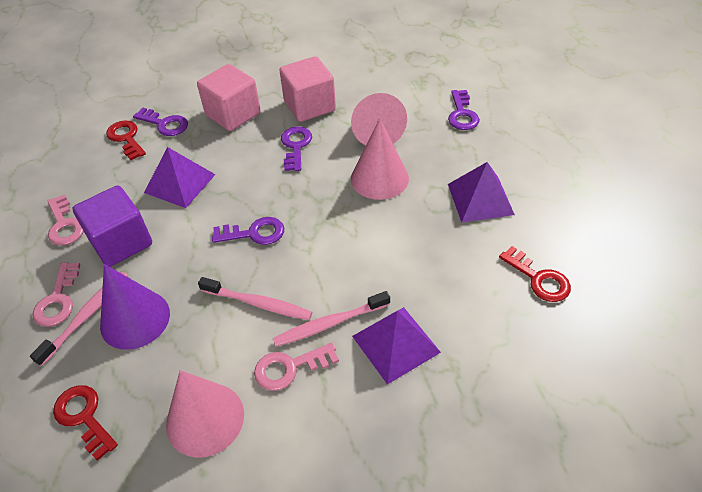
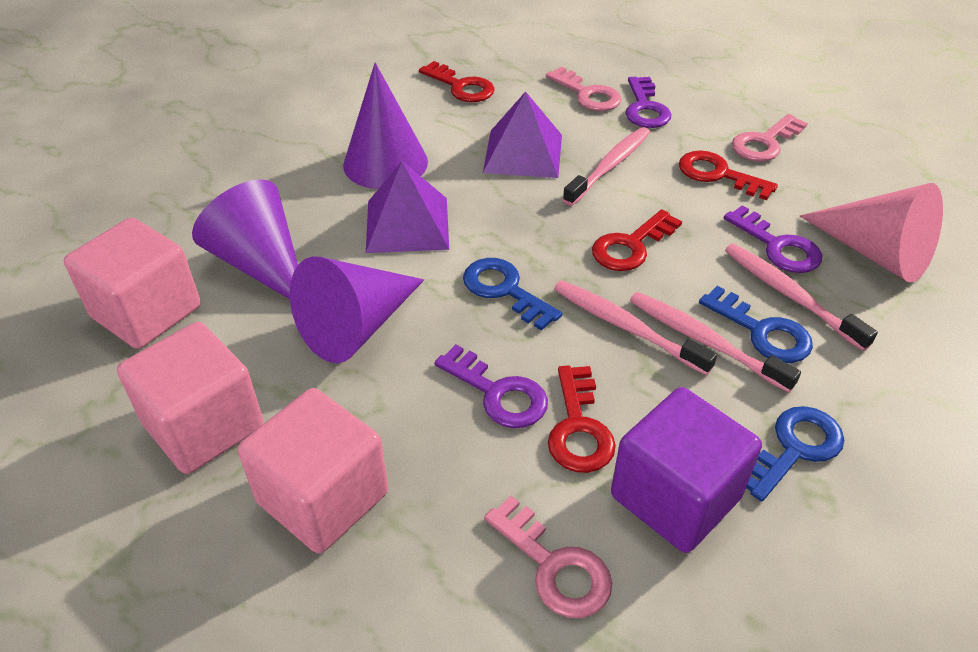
blue key: 0 -> 3
pink cone: 3 -> 1
pink cube: 2 -> 3
pink toothbrush: 3 -> 4
purple cone: 1 -> 3
purple key: 4 -> 3
purple pyramid: 3 -> 2
red key: 3 -> 4

